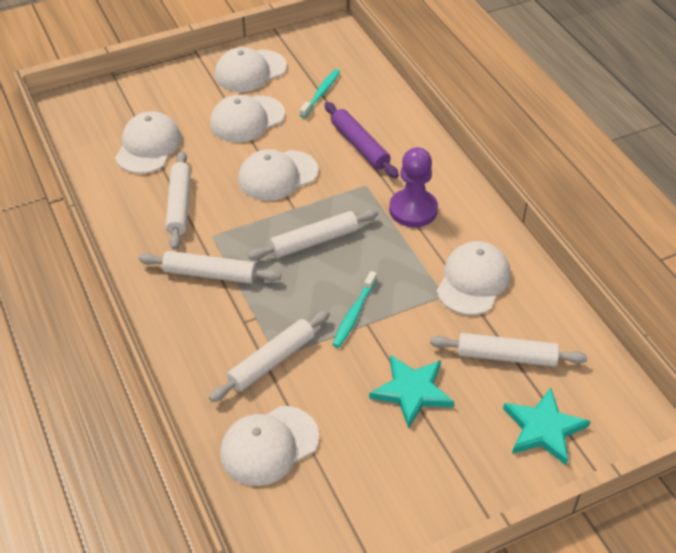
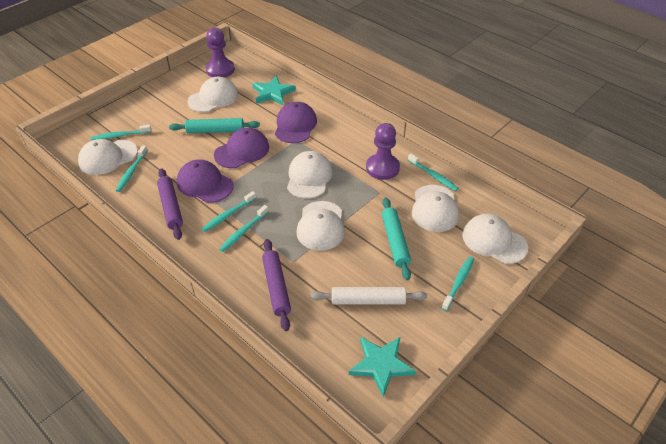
purple cap: 0 -> 3
purple pawn: 1 -> 2
purple rolling pin: 1 -> 2
turquoise rolling pin: 0 -> 2
turquoise toothbrush: 2 -> 6
white rolling pin: 5 -> 1

